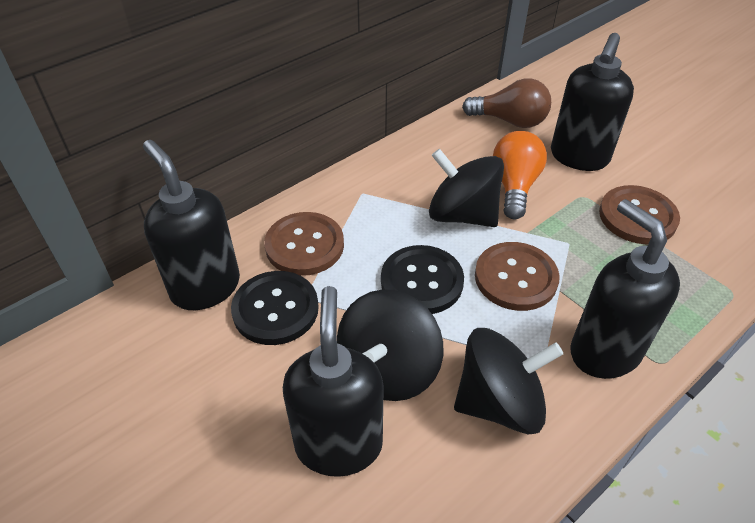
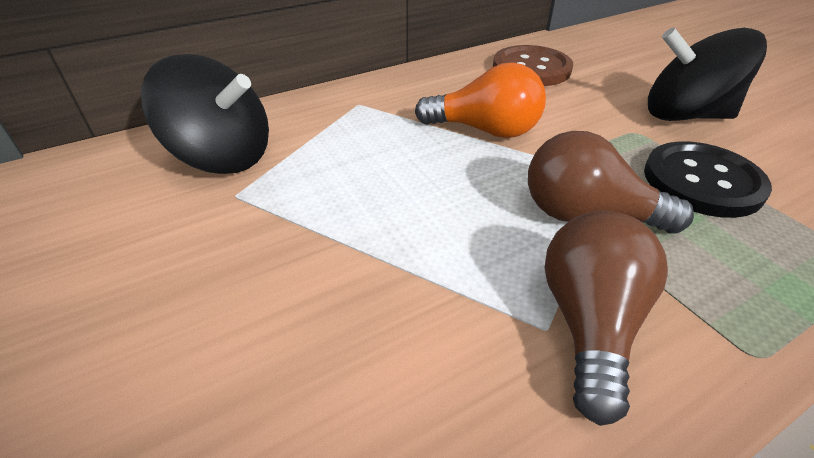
black button: 2 -> 1
black soap dispenser: 4 -> 0
black spinning top: 3 -> 2
brown button: 3 -> 1
brown light bulb: 1 -> 2

